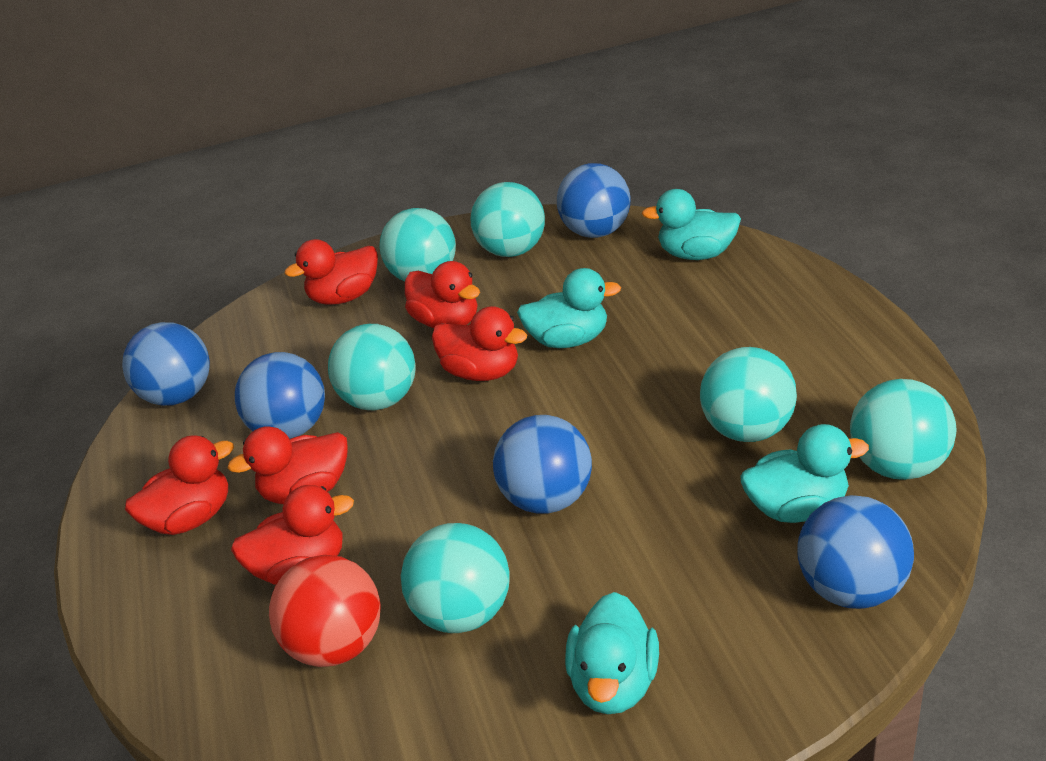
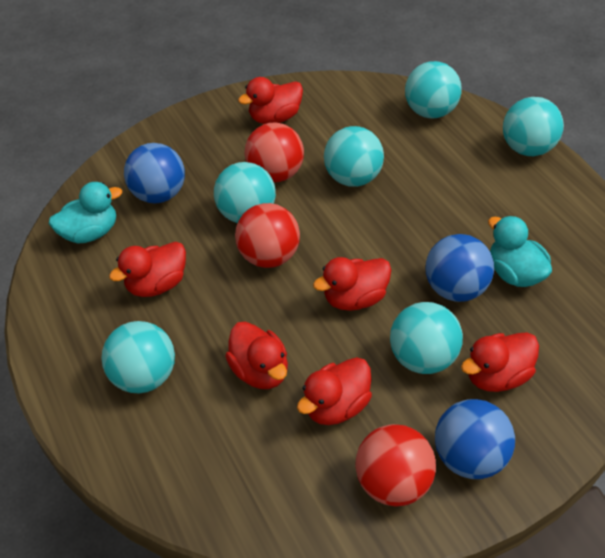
blue ball: 5 -> 3
red ball: 1 -> 3
turquoise duck: 4 -> 2

